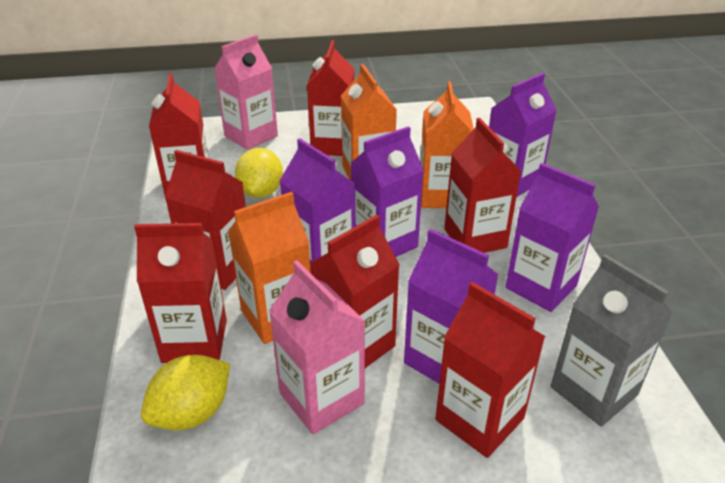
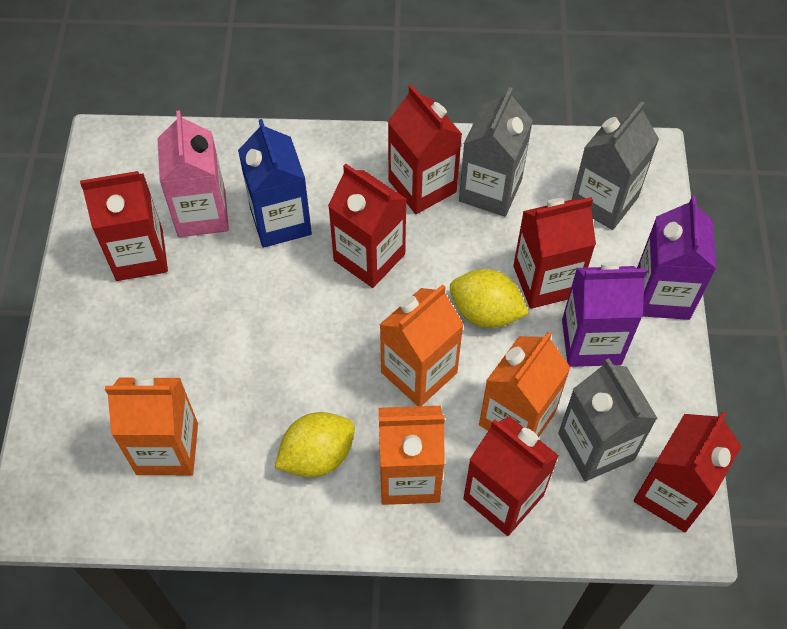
blue carton: 0 -> 1
grey carton: 1 -> 3
orange carton: 3 -> 4
pink carton: 2 -> 1
purple carton: 5 -> 2
red carton: 7 -> 6

